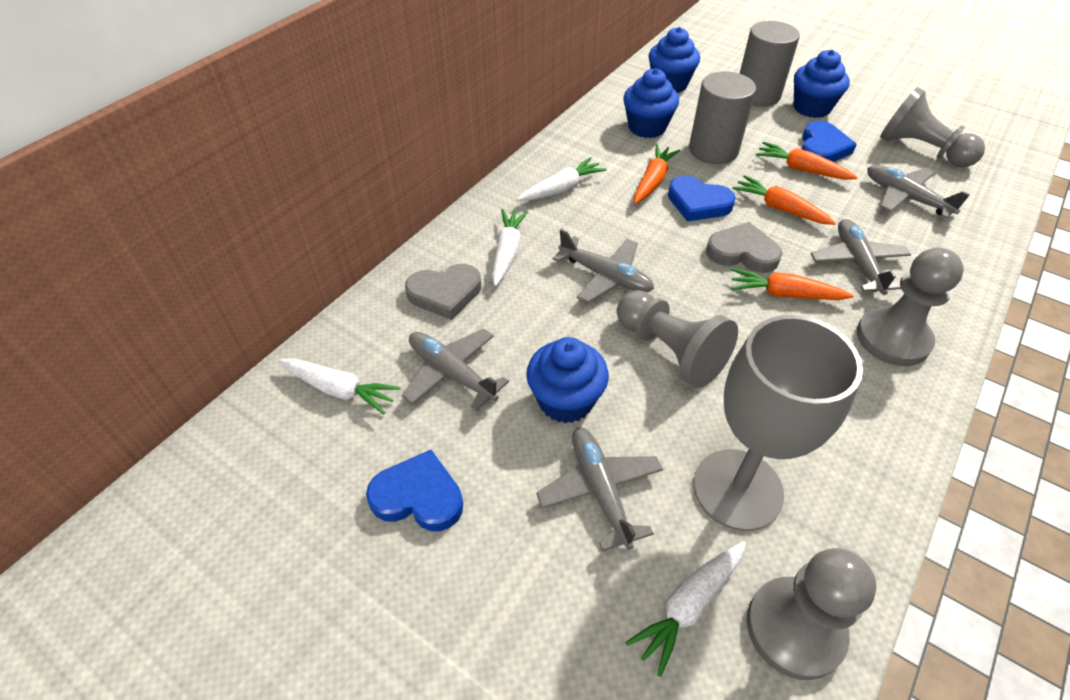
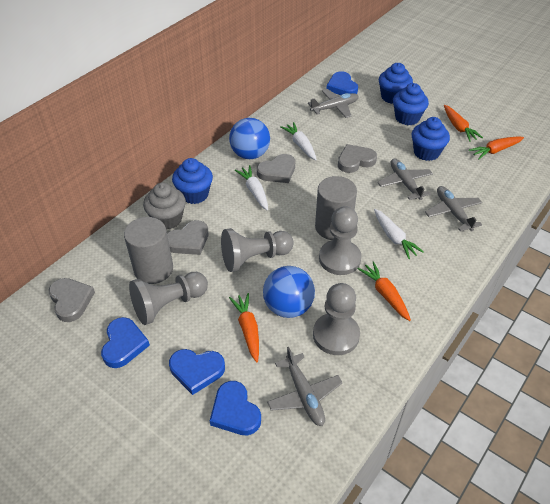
blue ball: 0 -> 2
blue heart: 3 -> 4
grey cupcake: 0 -> 1
grey goblet: 1 -> 0
grey heart: 2 -> 4
grey plane: 5 -> 4
white carrot: 4 -> 3

